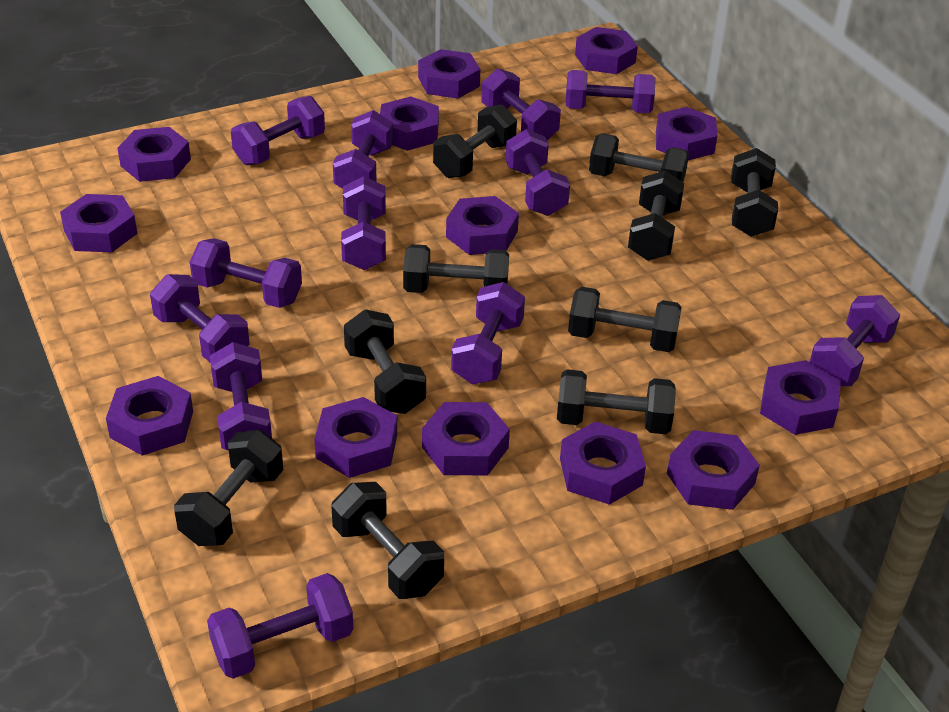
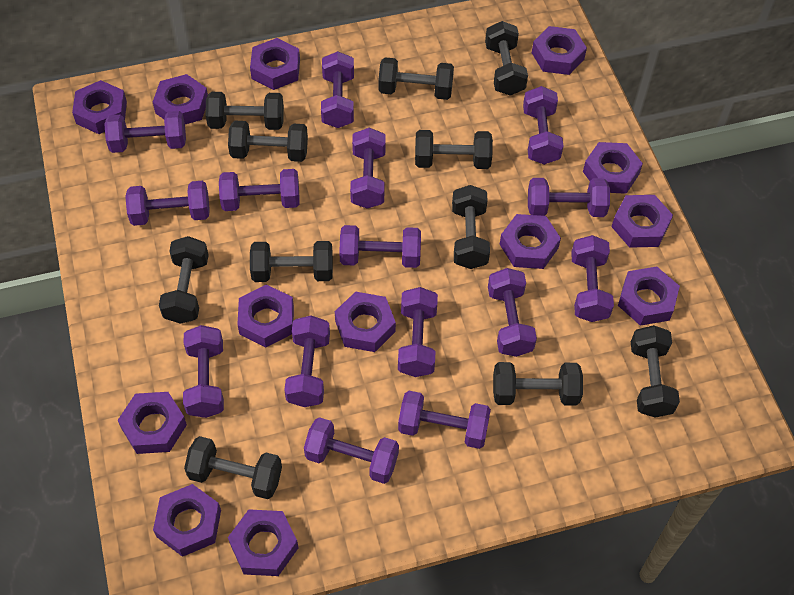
black dumbbell: 10 -> 11
purple dumbbell: 12 -> 15

